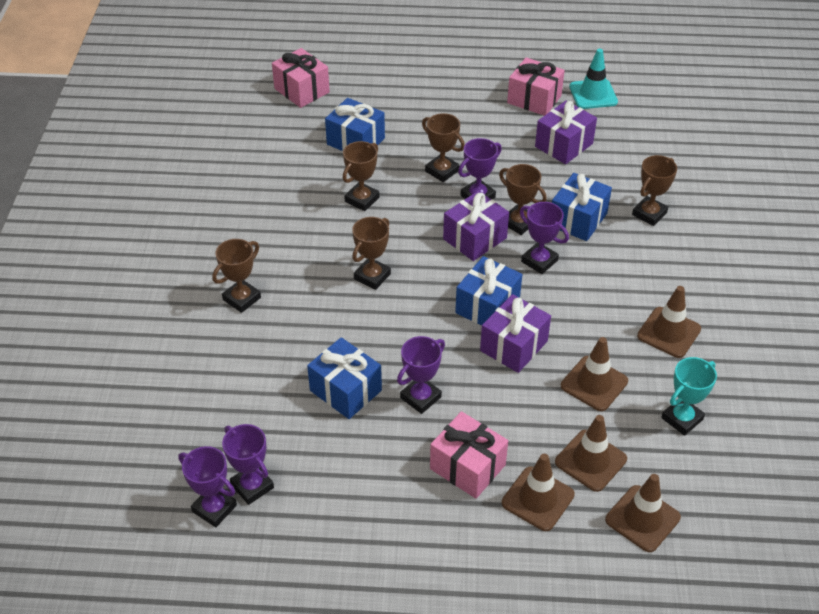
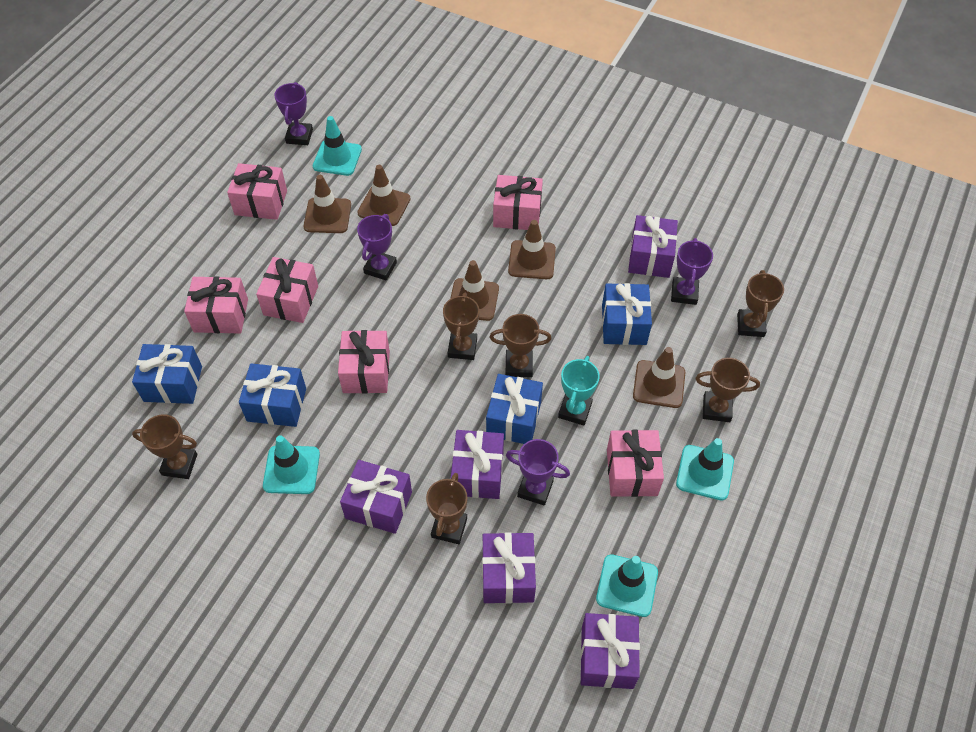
pink gift: 3 -> 6
purple gift: 3 -> 5
purple trophy: 5 -> 4
turquoise traffic cone: 1 -> 4

